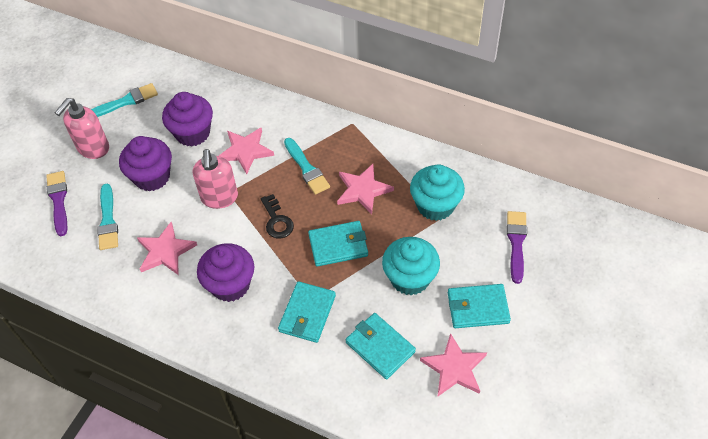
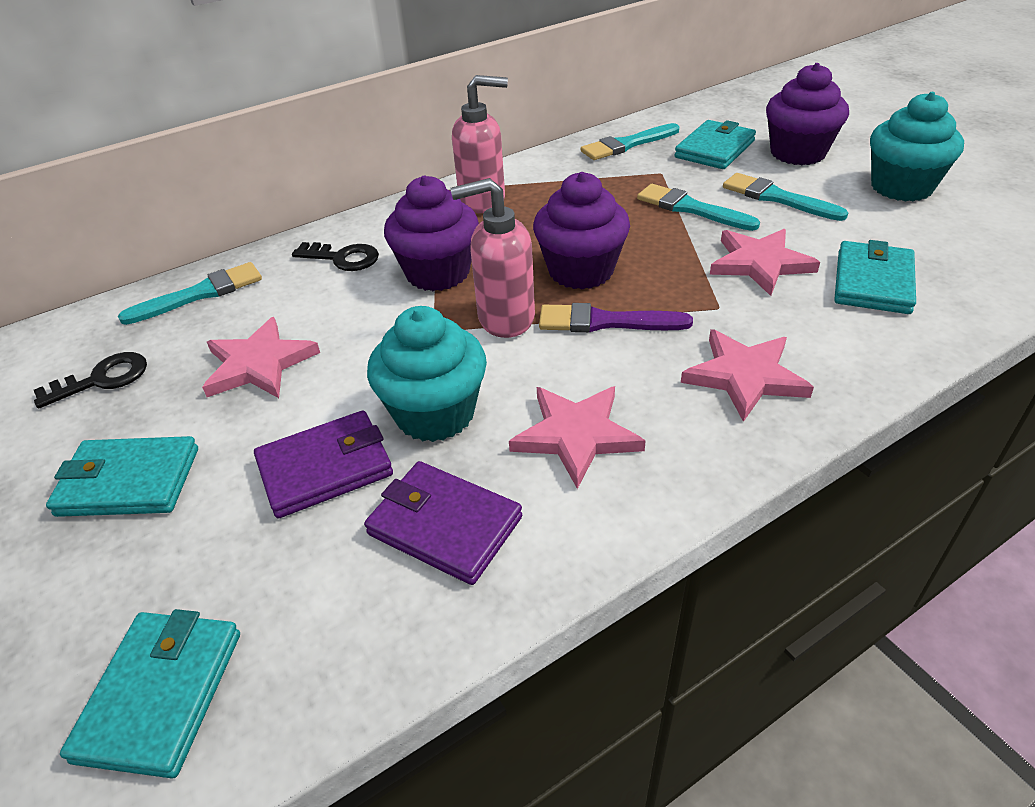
black key: 1 -> 2
purple brush: 2 -> 1
purple wallet: 0 -> 2
turquoise brush: 3 -> 4

